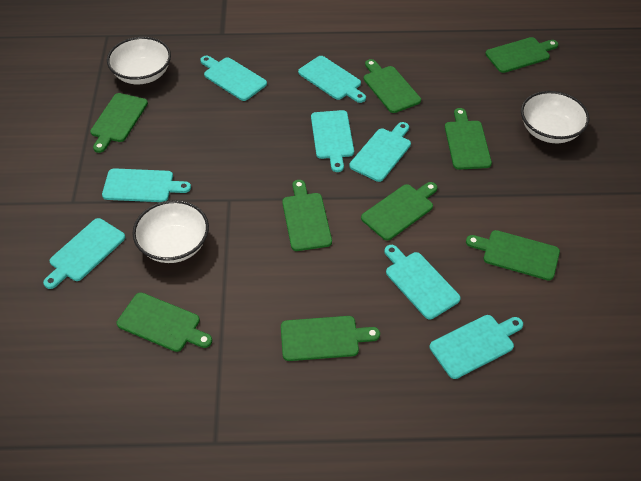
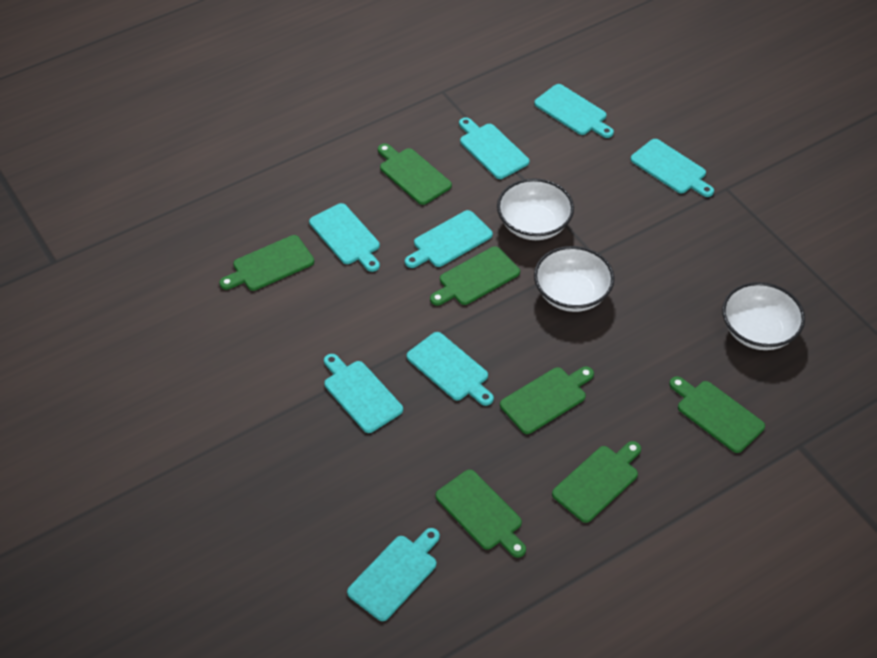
green cutting board: 9 -> 7

